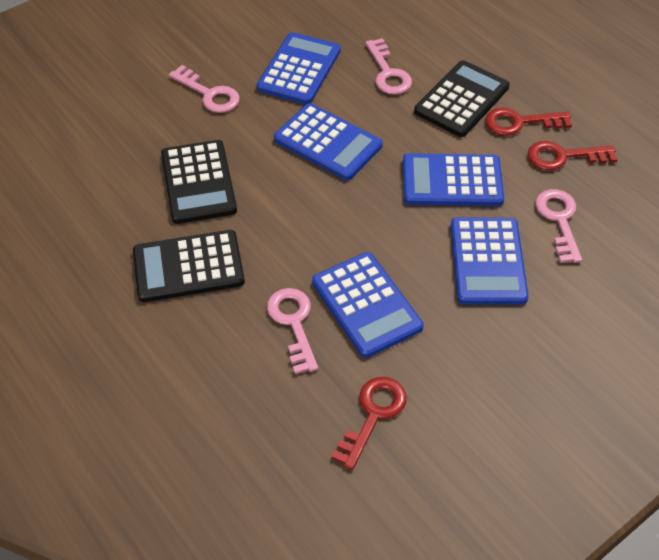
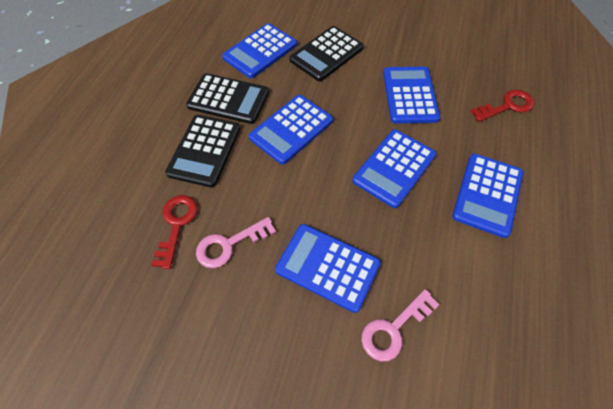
blue calculator: 5 -> 6
pink key: 4 -> 2
red key: 3 -> 2

